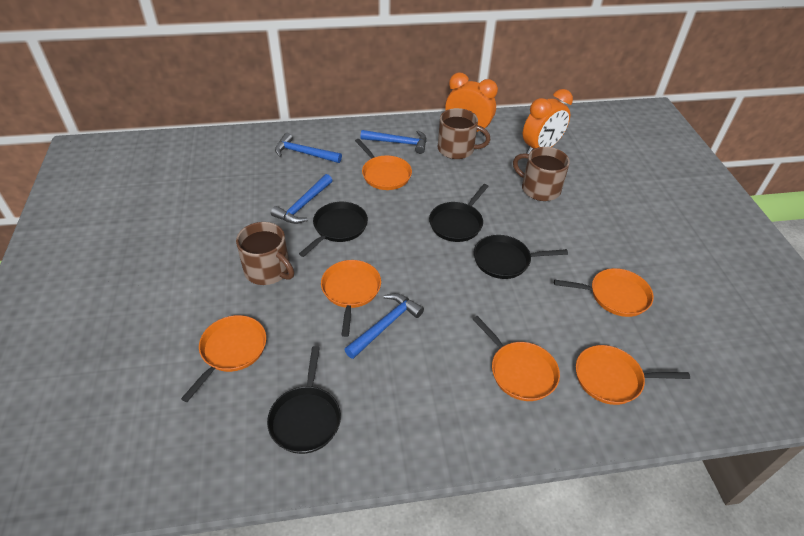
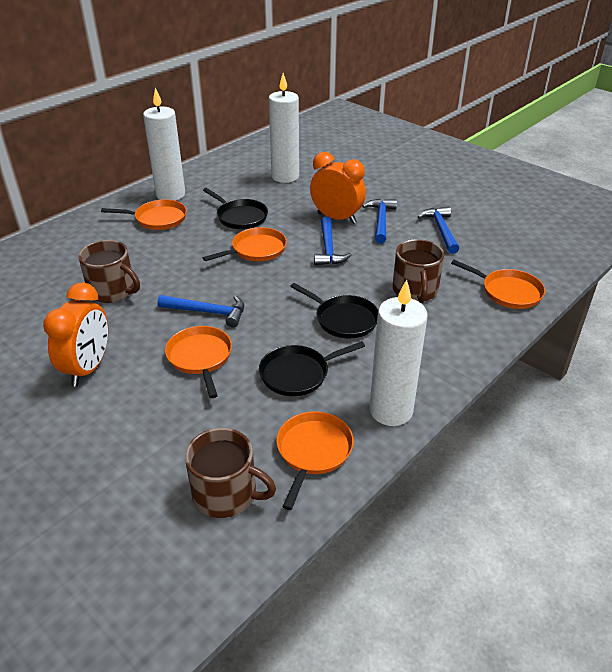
black pan: 4 -> 3
orange pan: 6 -> 5
white candle: 0 -> 3

